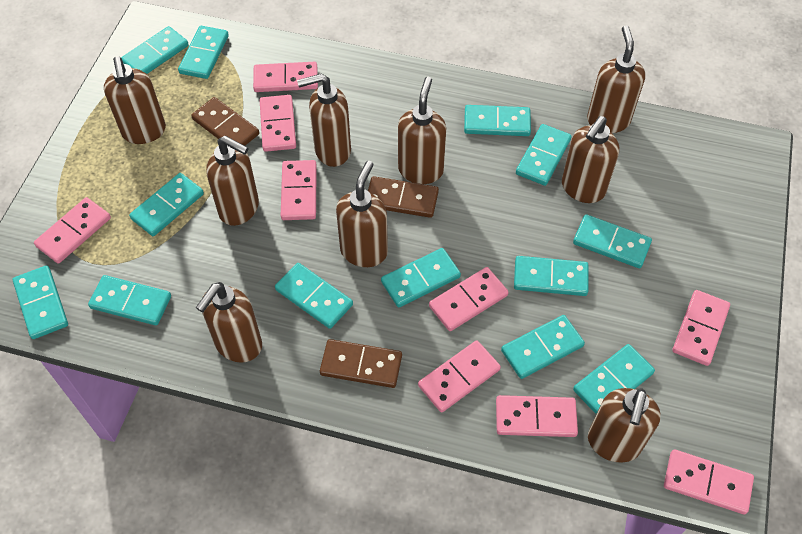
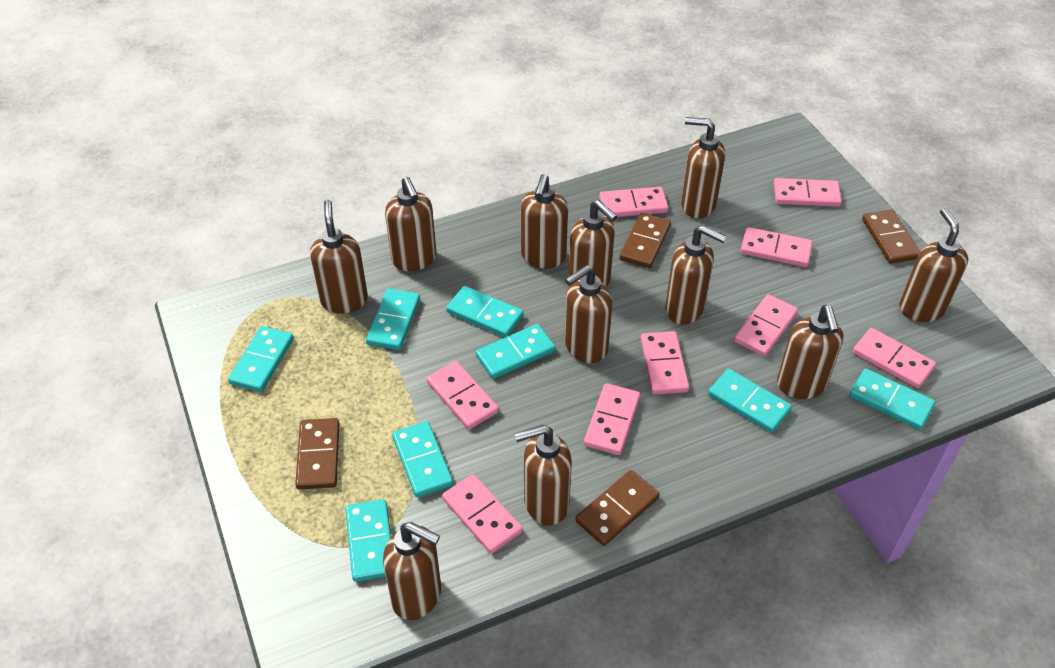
brown domino: 3 -> 4
brown soap dispenser: 9 -> 11
turquoise domino: 13 -> 8

